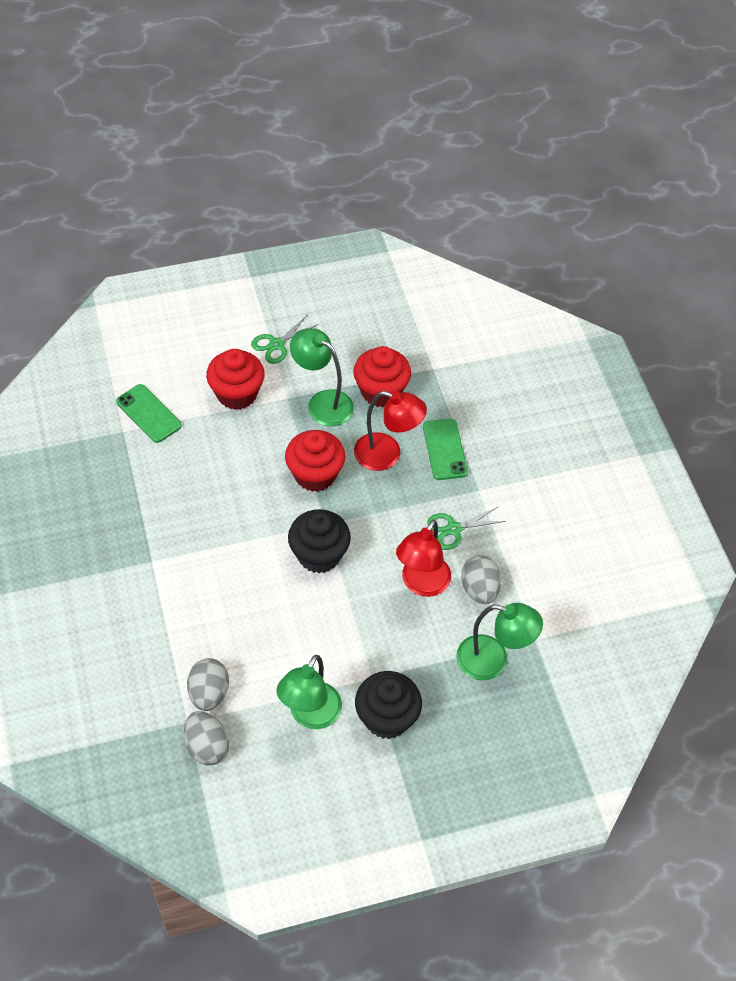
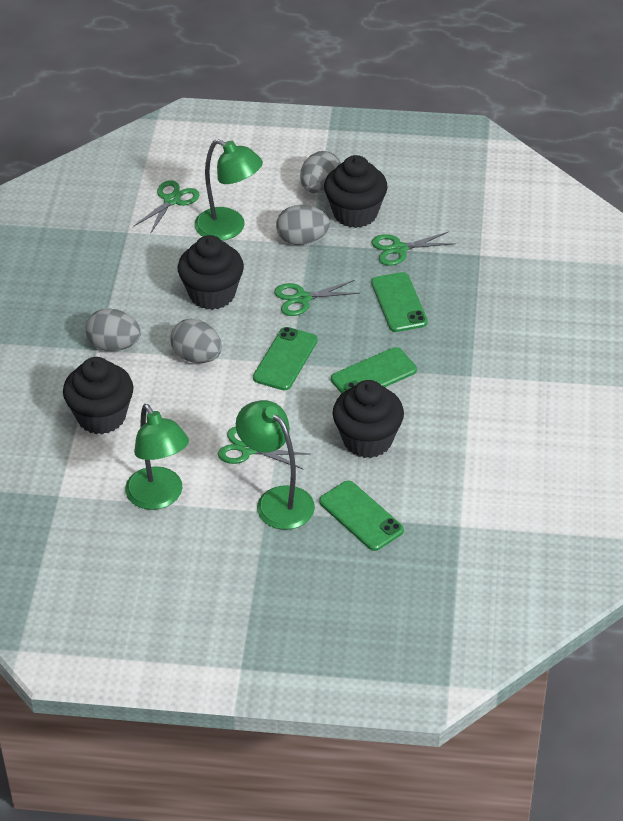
black cupcake: 2 -> 4
green phone: 2 -> 4
green scissors: 2 -> 4
grey egg: 3 -> 4
red cupcake: 3 -> 0
red lamp: 2 -> 0

